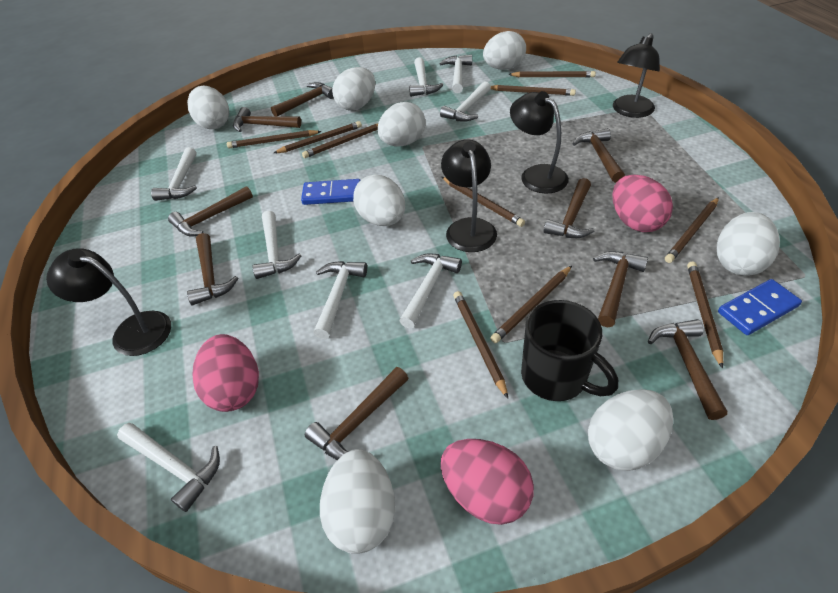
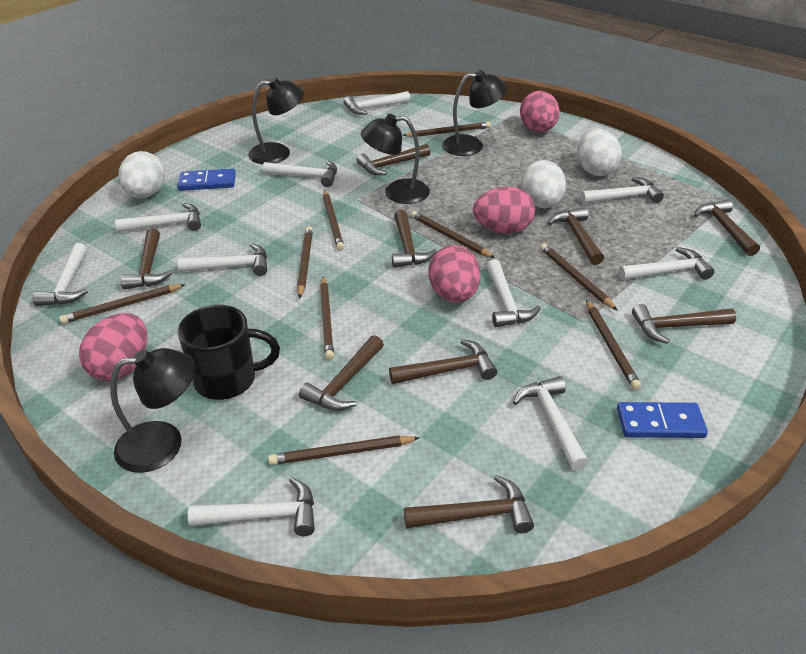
brown pencil: 10 -> 9
pink egg: 3 -> 4
white egg: 8 -> 3
white hammer: 8 -> 10

